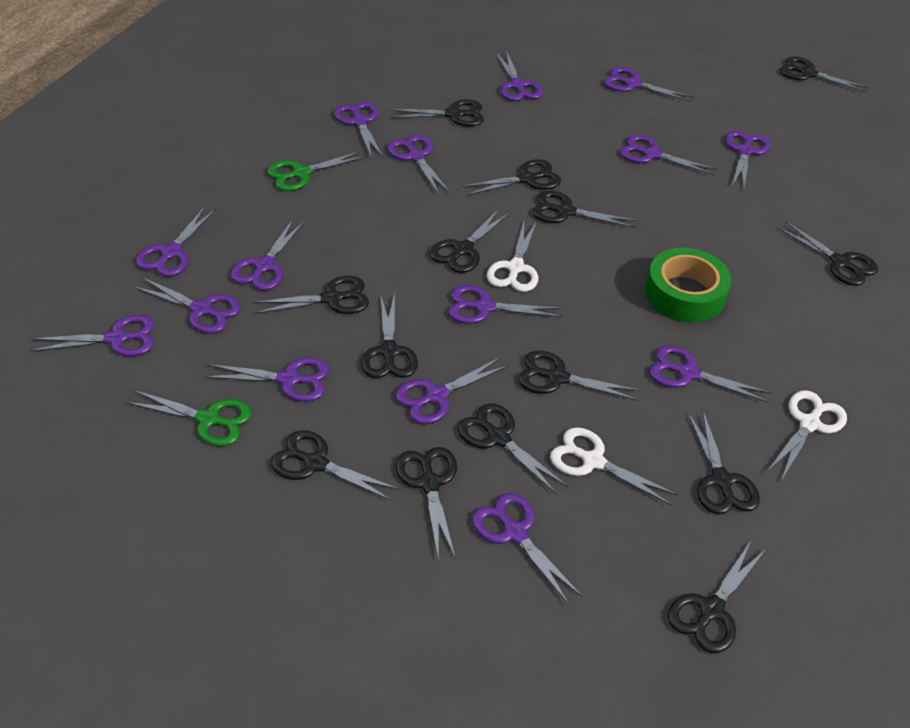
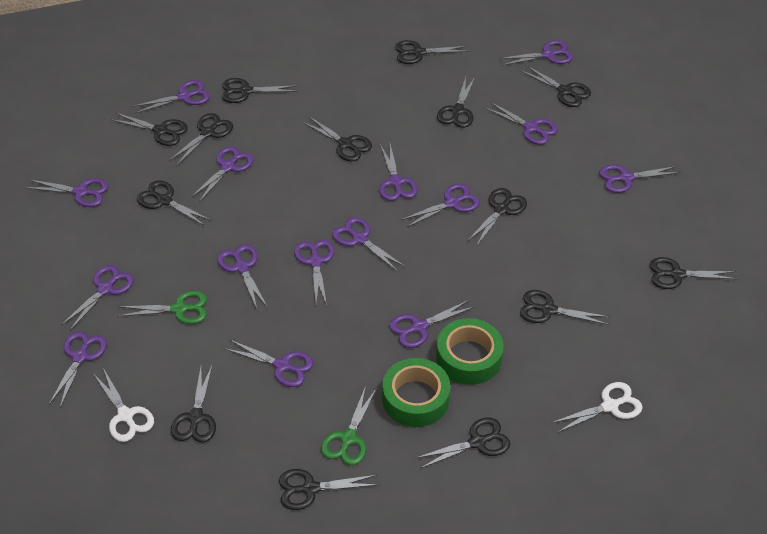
green tape: 1 -> 2
white scissors: 3 -> 2

